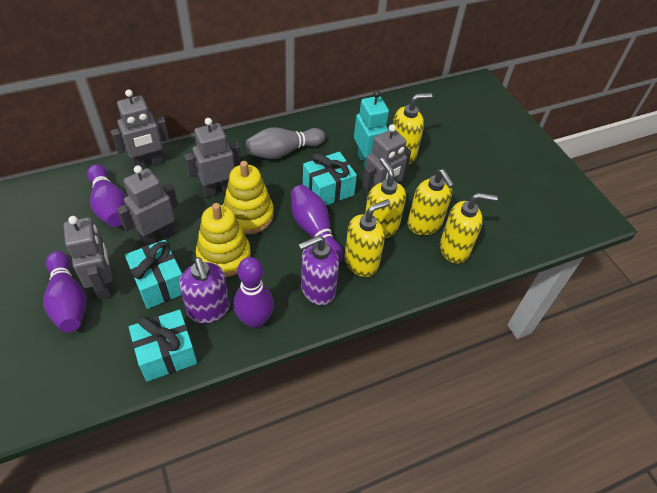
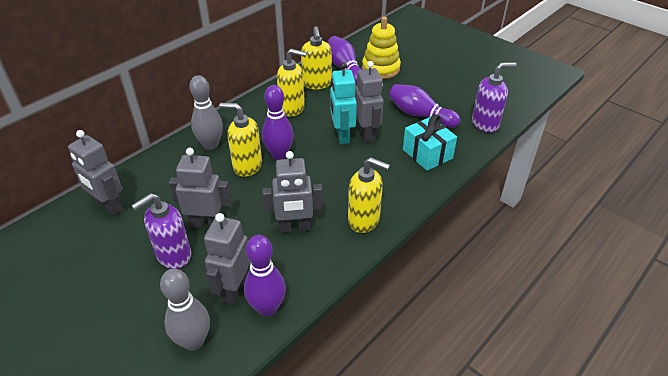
grey bowling pin: 1 -> 2
turquoise gift: 3 -> 1
yellow soap dispenser: 5 -> 4
yellow stacking toy: 2 -> 1

